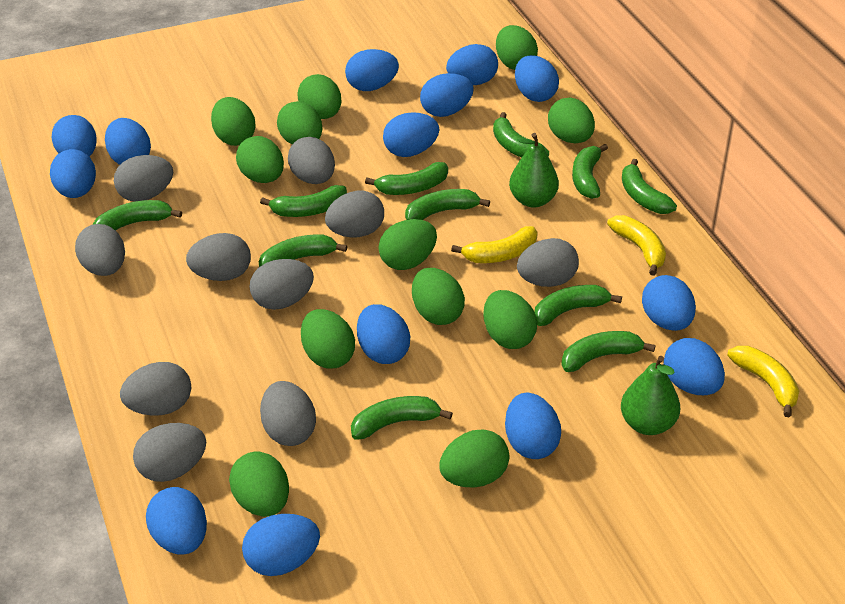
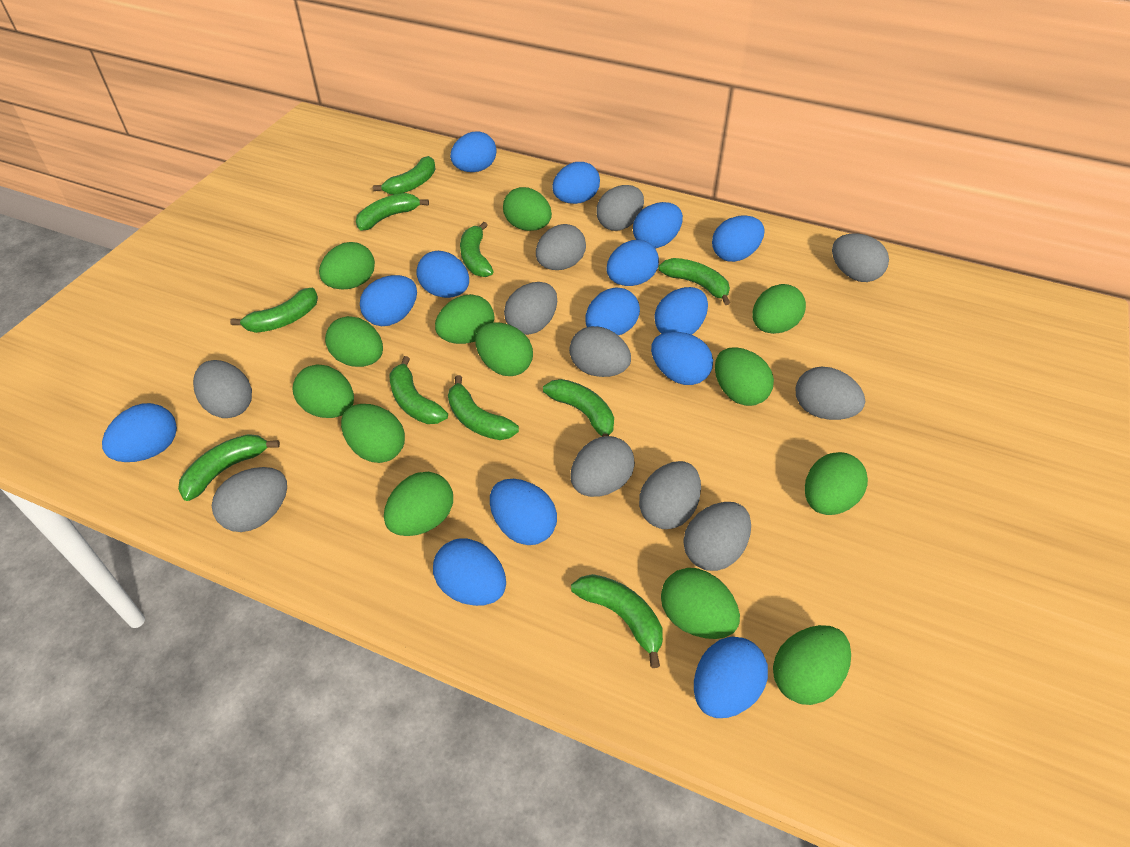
green banana: 11 -> 10
green egg: 12 -> 13
green pear: 2 -> 0
grey egg: 10 -> 11
yellow banana: 3 -> 0

